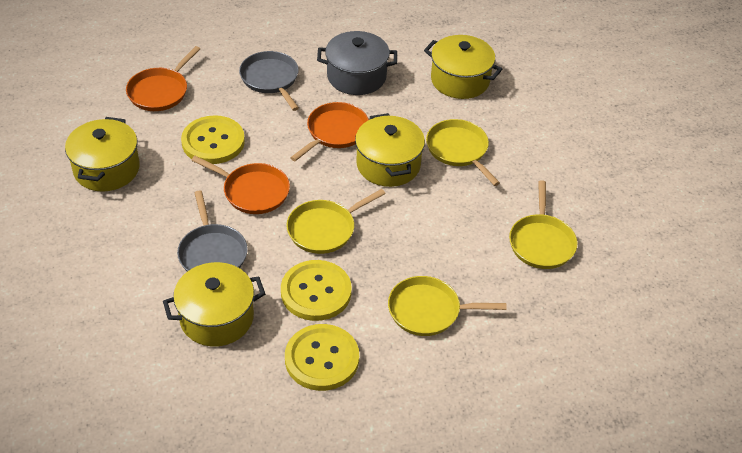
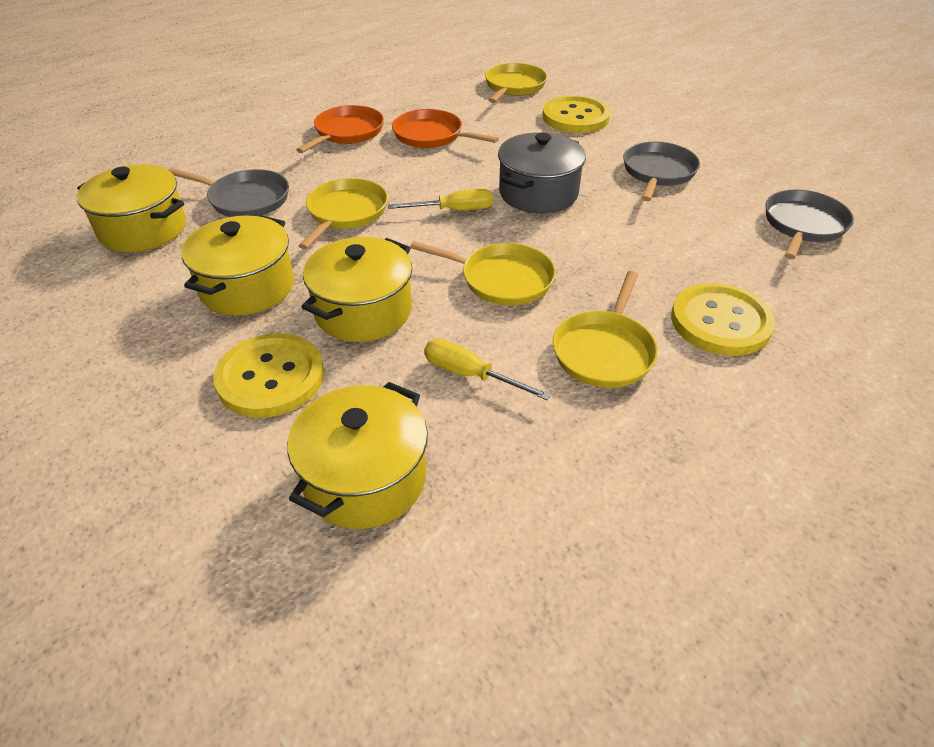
grey pan: 2 -> 3
orange pan: 3 -> 2
yellow screwdriver: 0 -> 2

